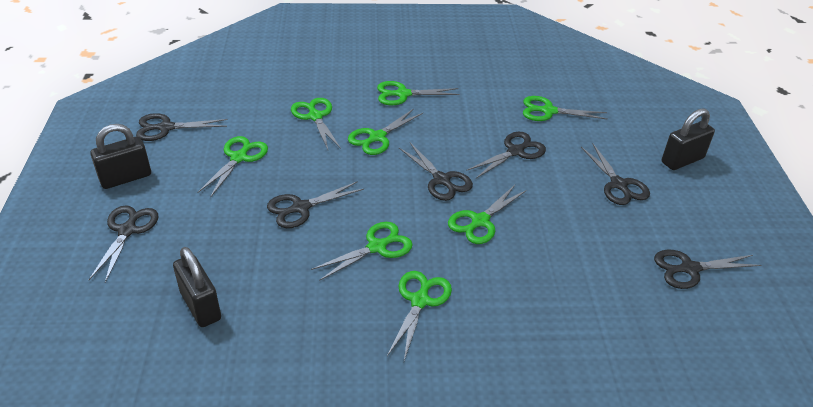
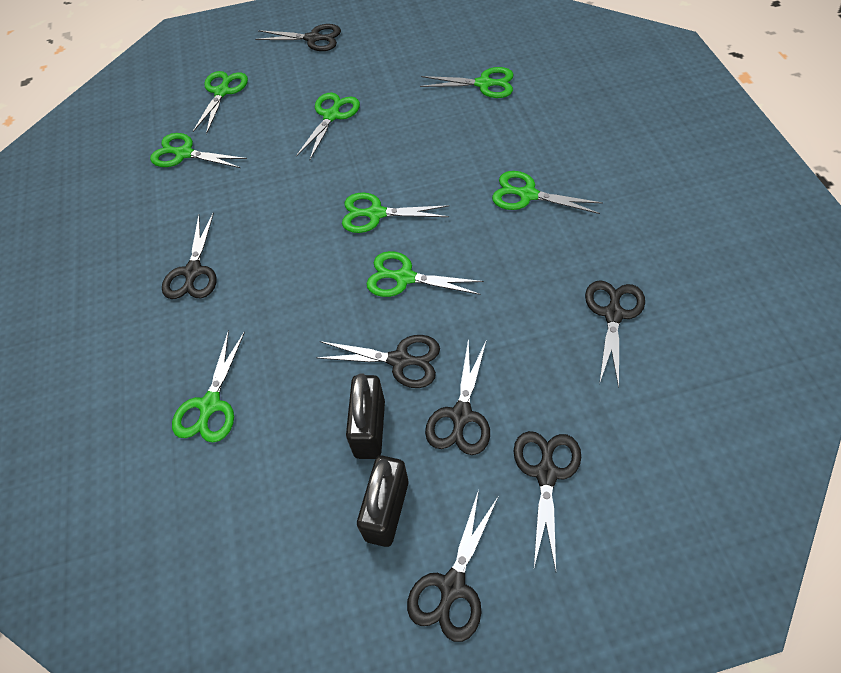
black padlock: 3 -> 2

